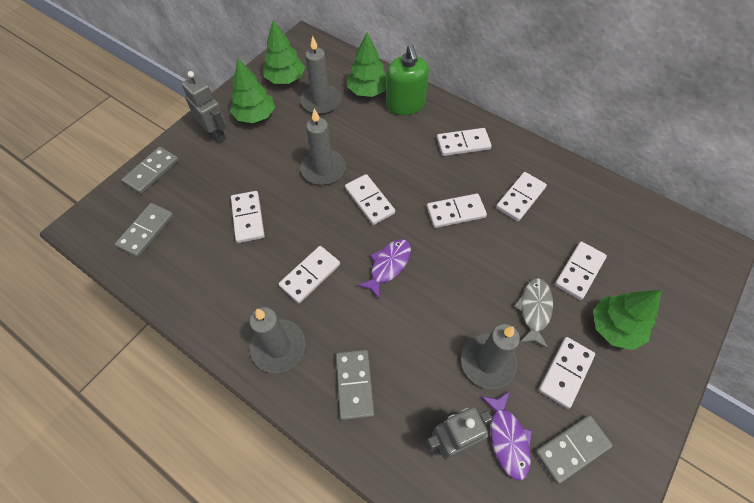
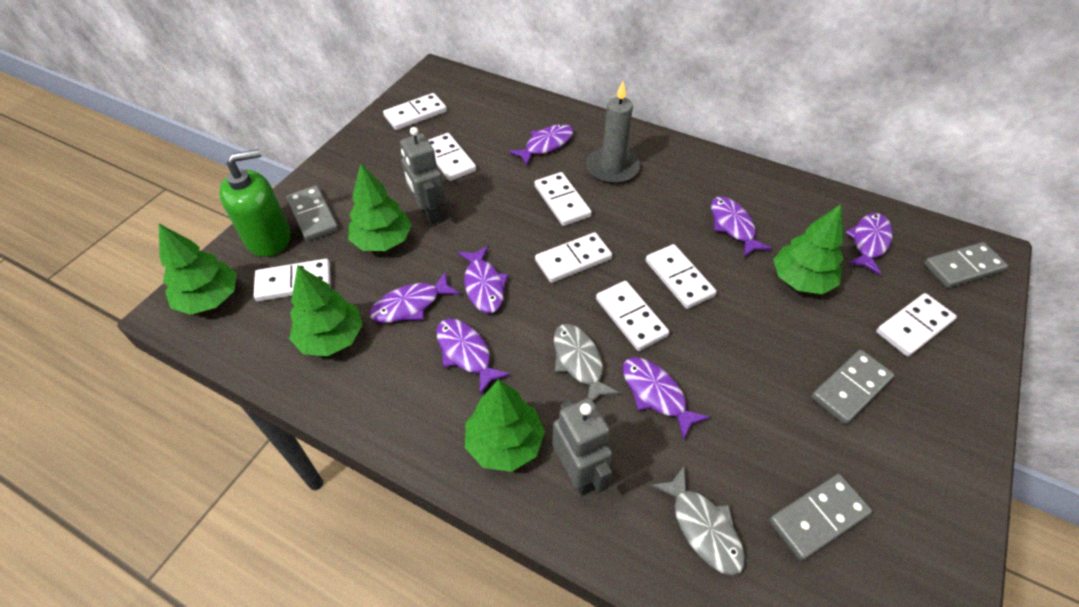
green tree: 4 -> 5
grey candle: 4 -> 1
grey fish: 1 -> 2
purple fish: 2 -> 7

